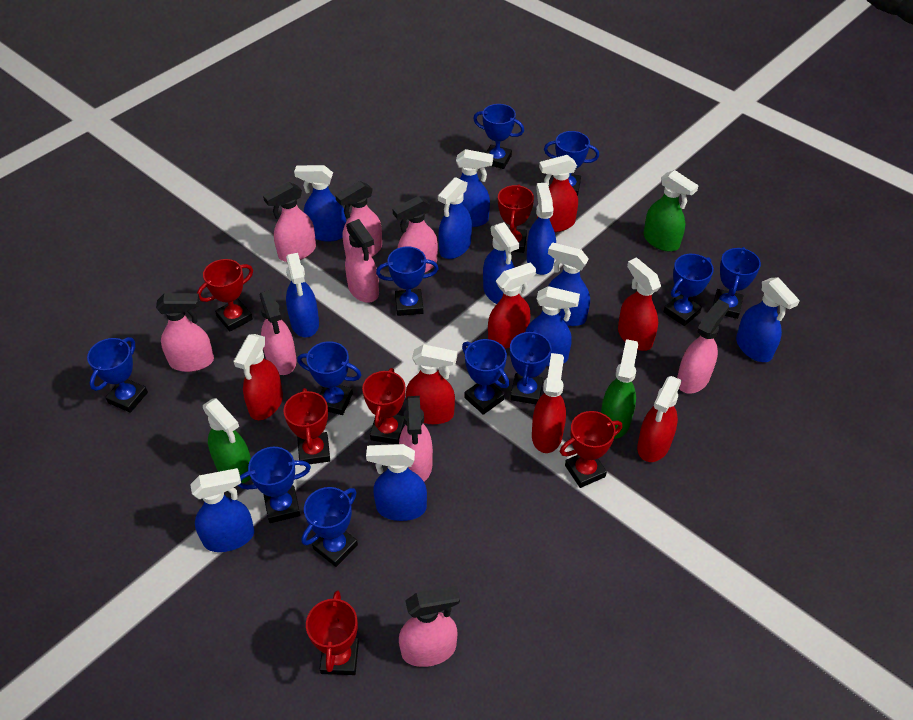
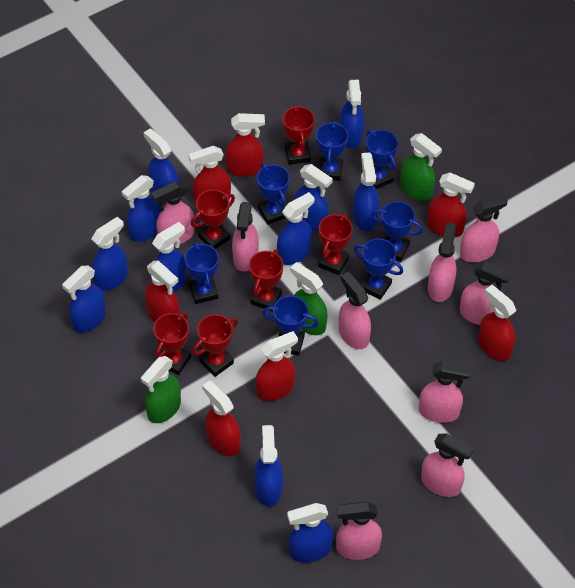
blue trophy: 11 -> 7

